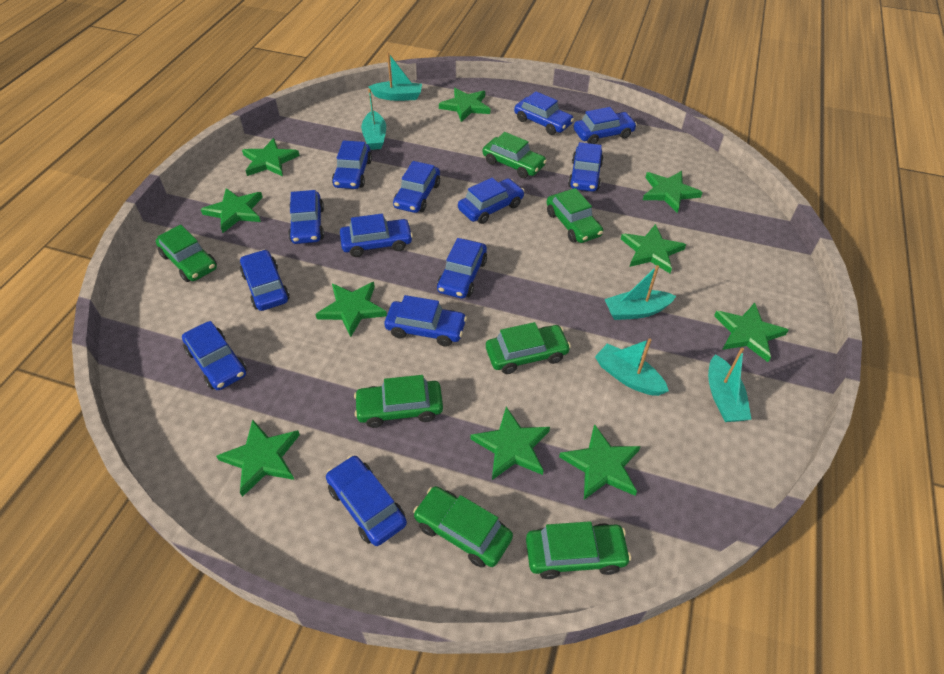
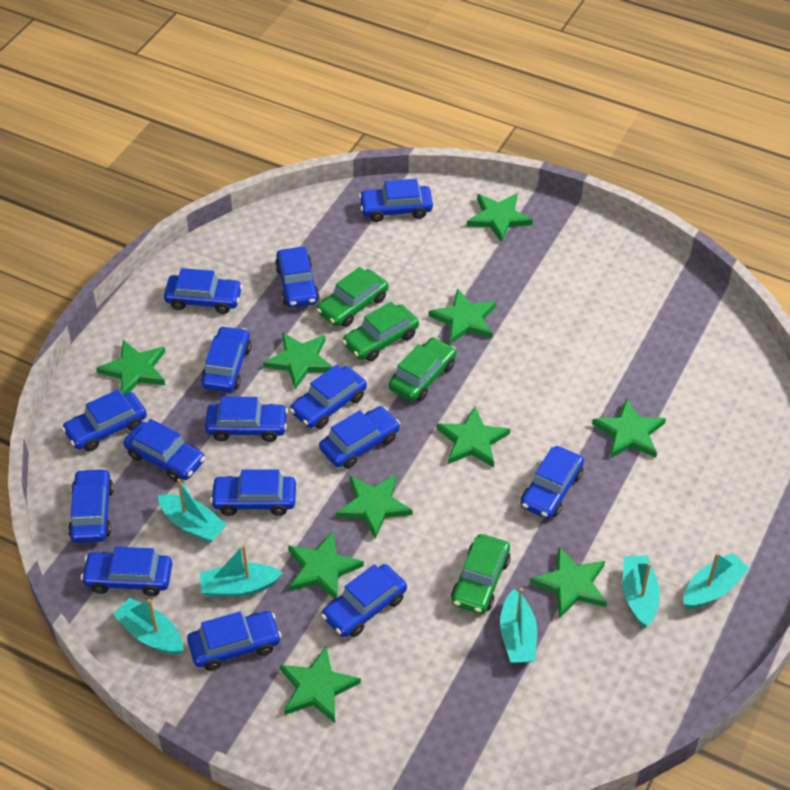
blue car: 13 -> 15
green car: 7 -> 4
turquoise boat: 5 -> 6

